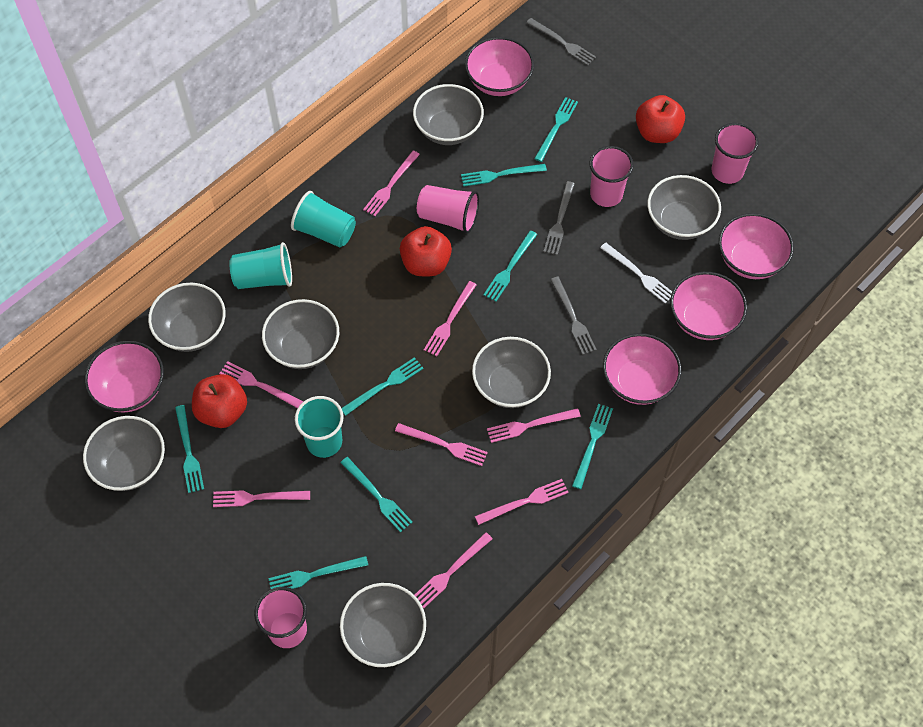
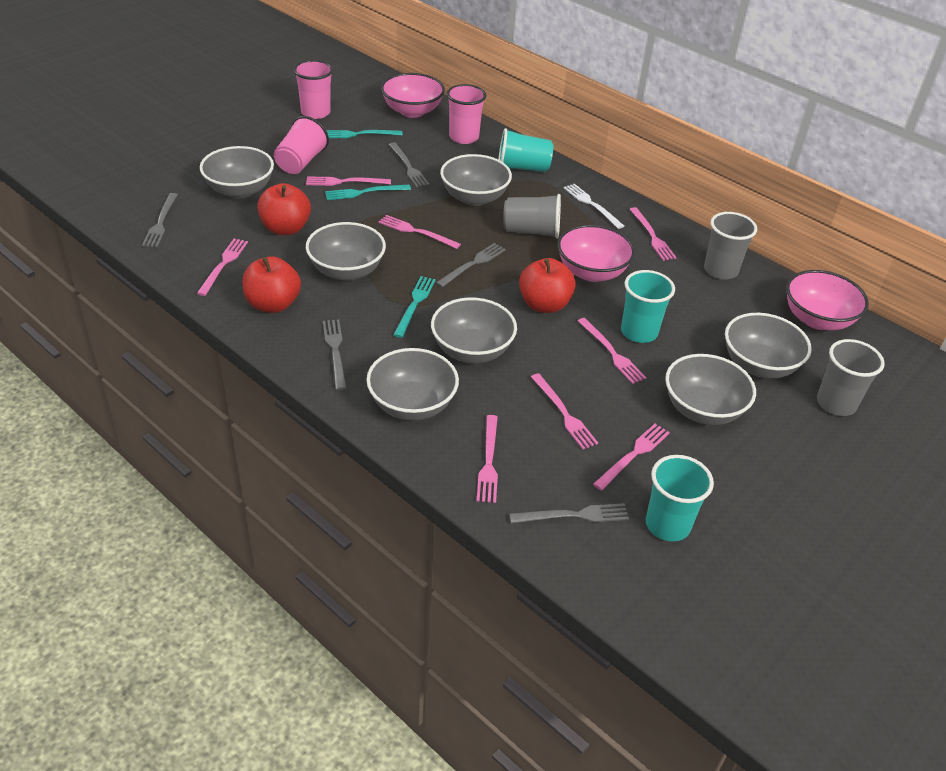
grey cup: 0 -> 3
grey fork: 3 -> 5
pink bowl: 5 -> 3
pink cup: 4 -> 3
turquoise fork: 8 -> 3

